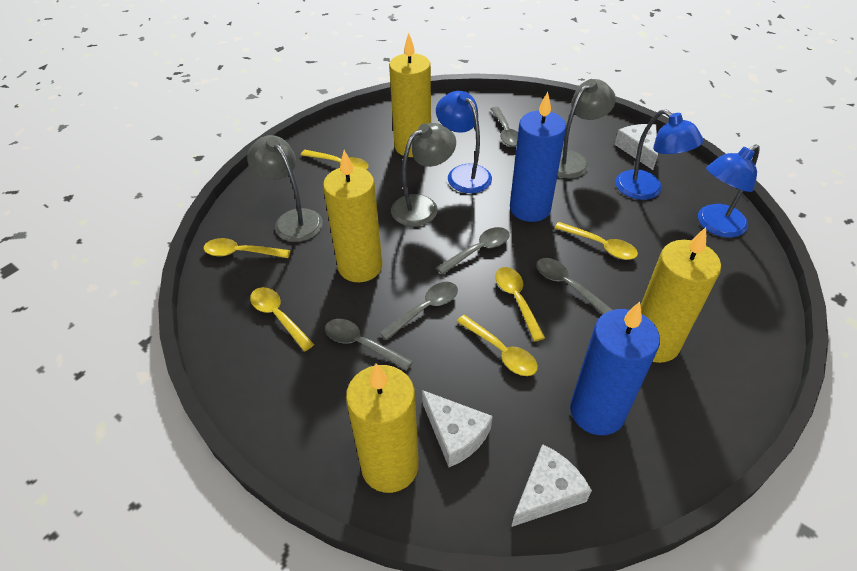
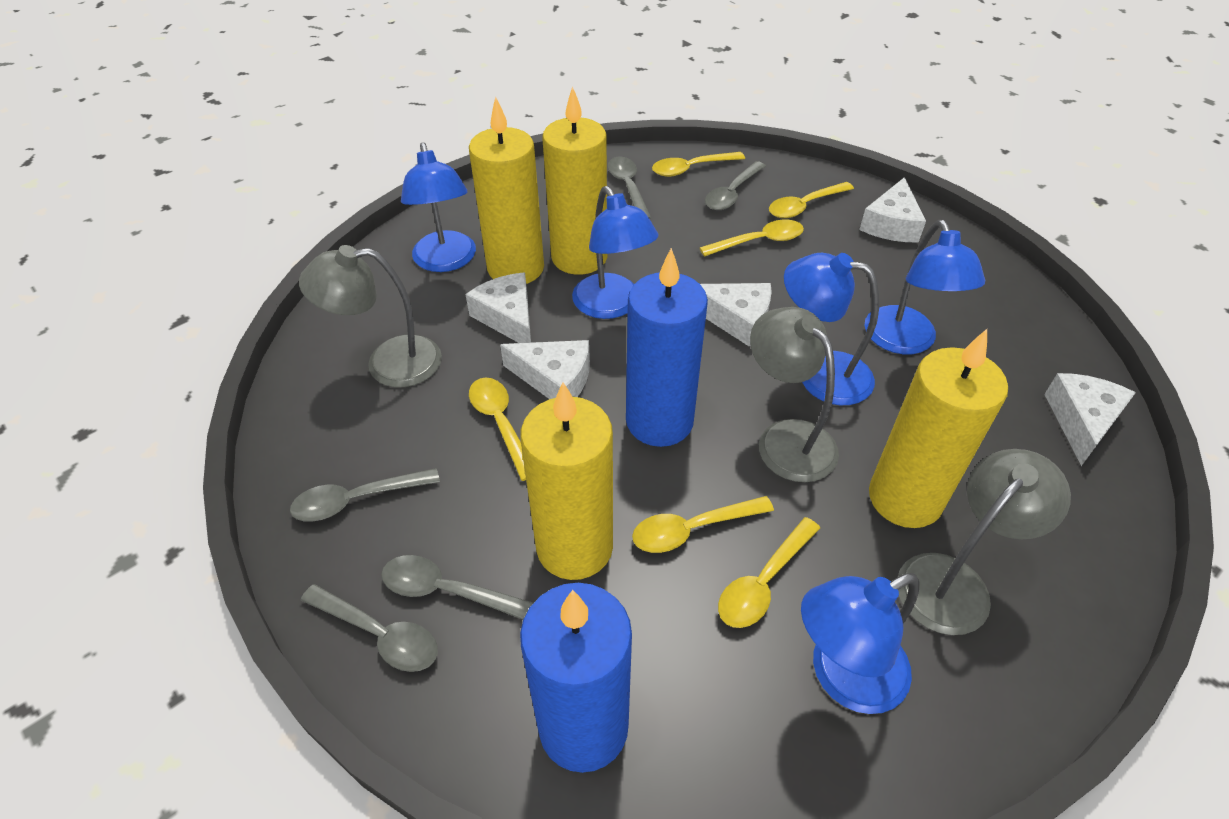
blue lamp: 3 -> 5
white cheese: 3 -> 5

